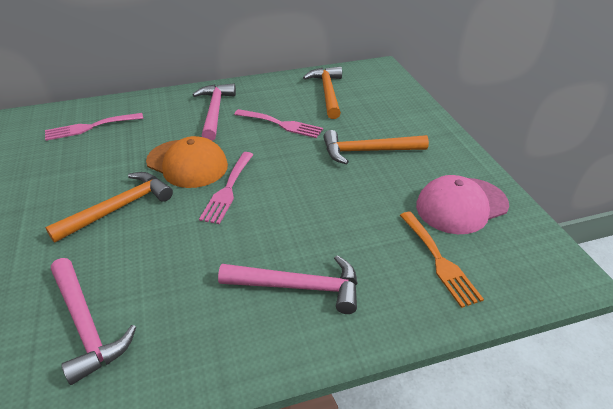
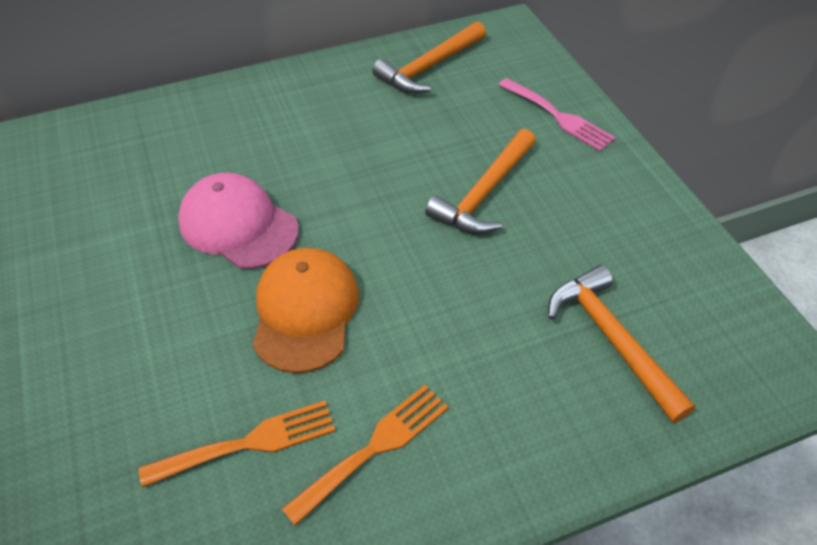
orange fork: 1 -> 2
pink fork: 3 -> 1
pink hammer: 3 -> 0

